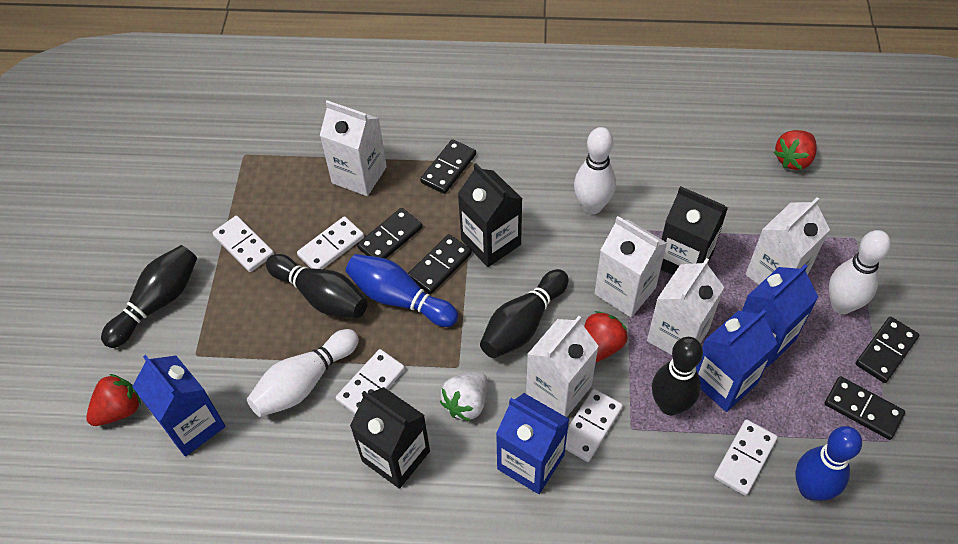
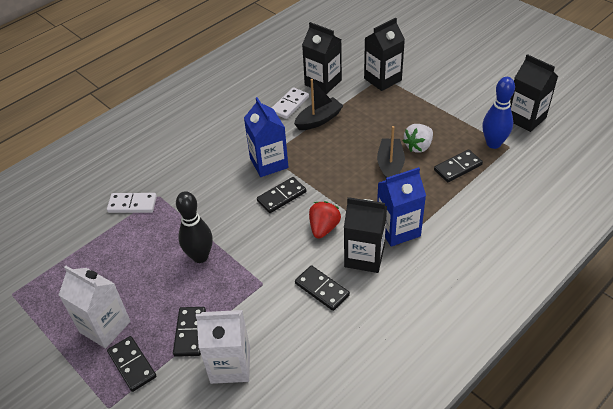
black boat: 0 -> 2
black bowling pin: 4 -> 1
black carton: 3 -> 4
blue bowling pin: 2 -> 1
blue carton: 4 -> 2
red strawberry: 3 -> 1
white bowling pin: 3 -> 0
white carton: 5 -> 2
white domino: 5 -> 2

